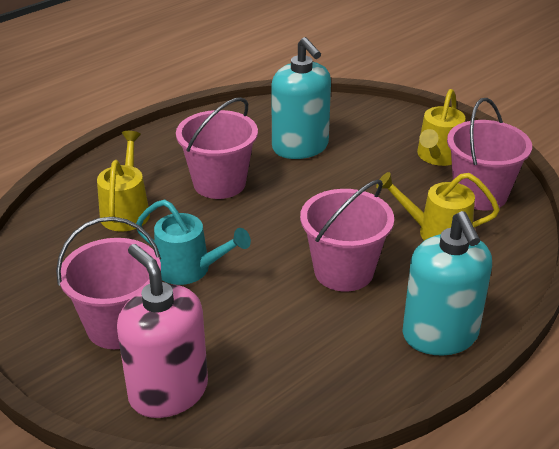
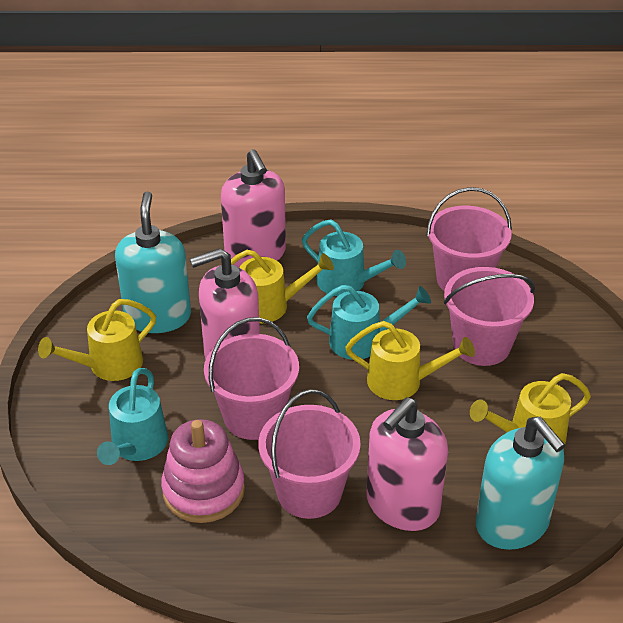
pink soap dispenser: 1 -> 3
pink stacking toy: 0 -> 1
turquoise watering can: 1 -> 3
yellow watering can: 3 -> 4

